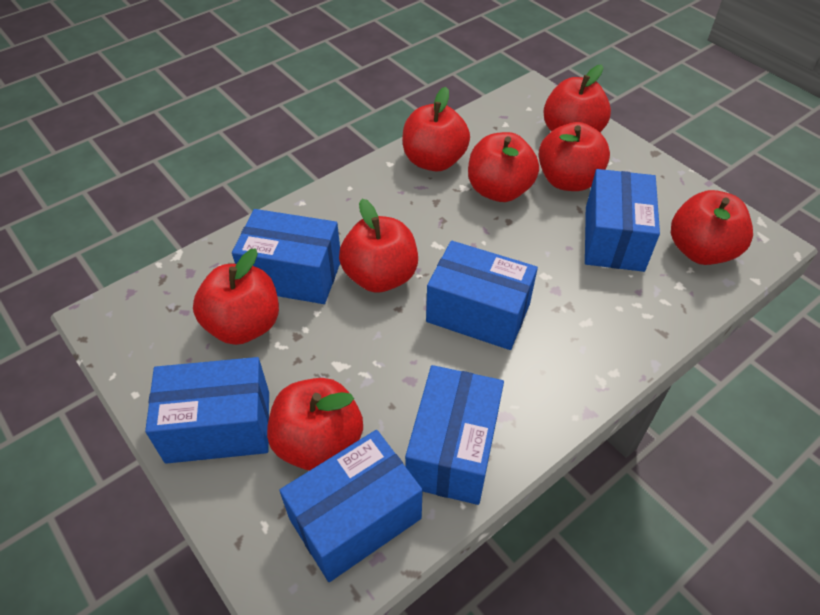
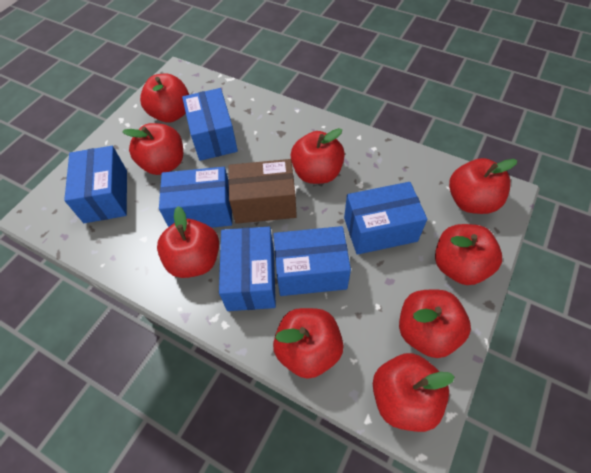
brown box: 0 -> 1
red apple: 8 -> 9

